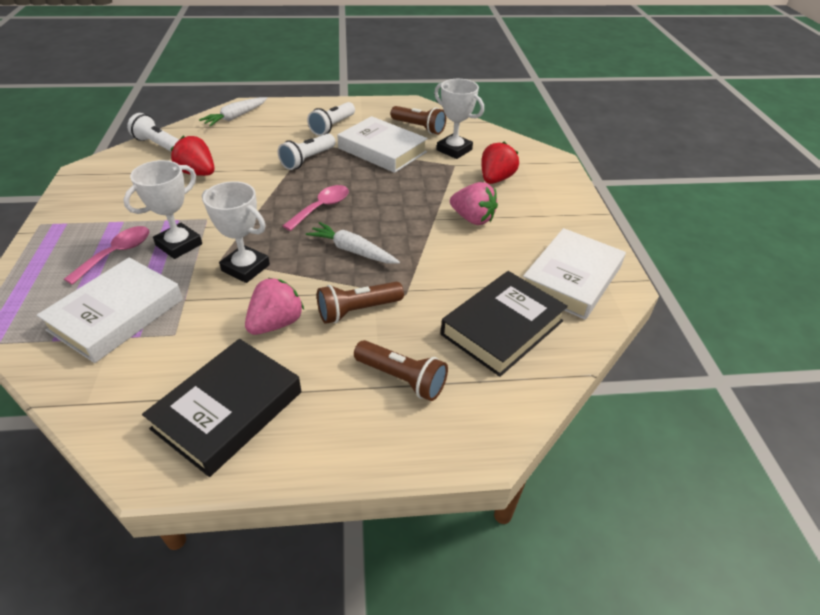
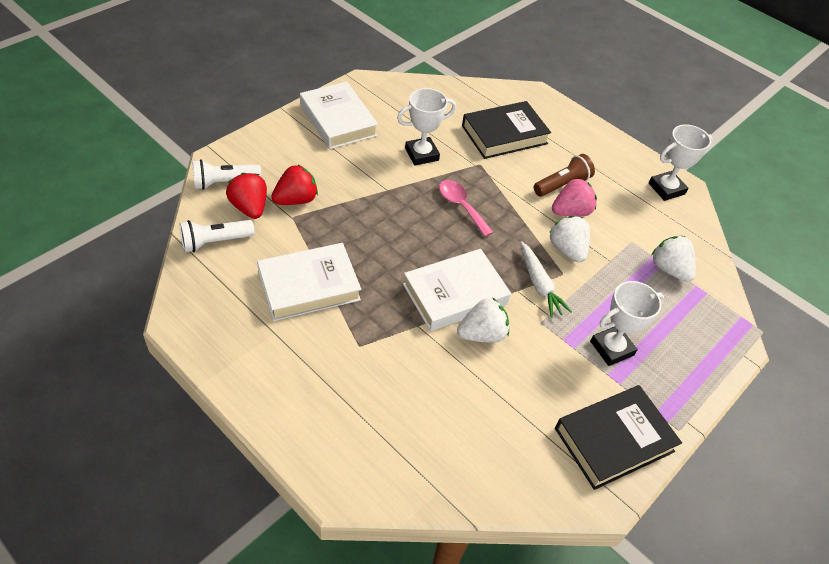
brown flashlight: 3 -> 1
pink spoon: 2 -> 1
pink strawberry: 2 -> 1
white carrot: 2 -> 1
white flashlight: 3 -> 2
white strawberry: 0 -> 3

